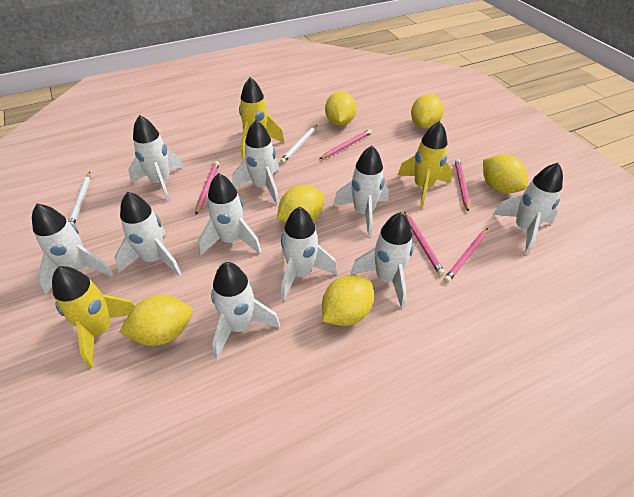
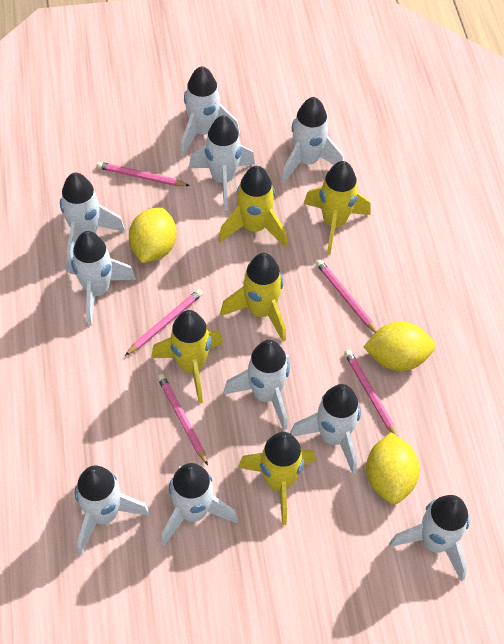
white pencil: 2 -> 0
yellow lemon: 6 -> 3
yellow rocket: 3 -> 5

